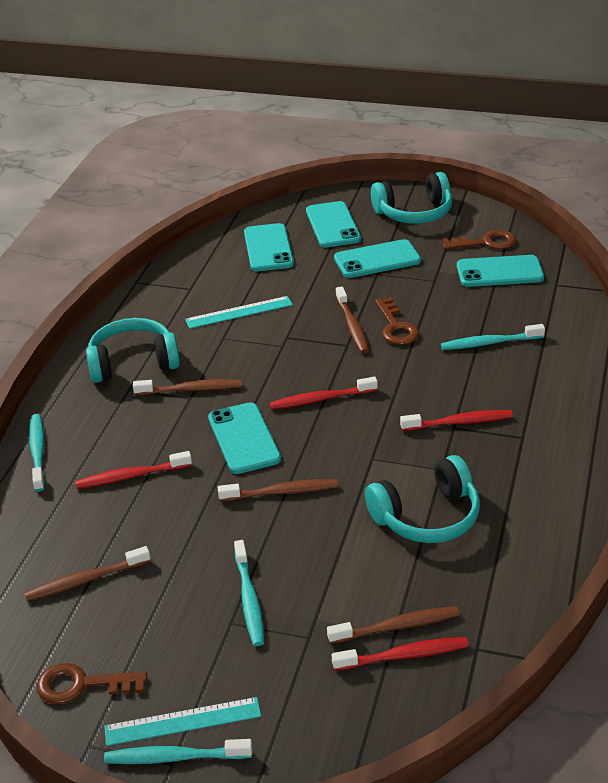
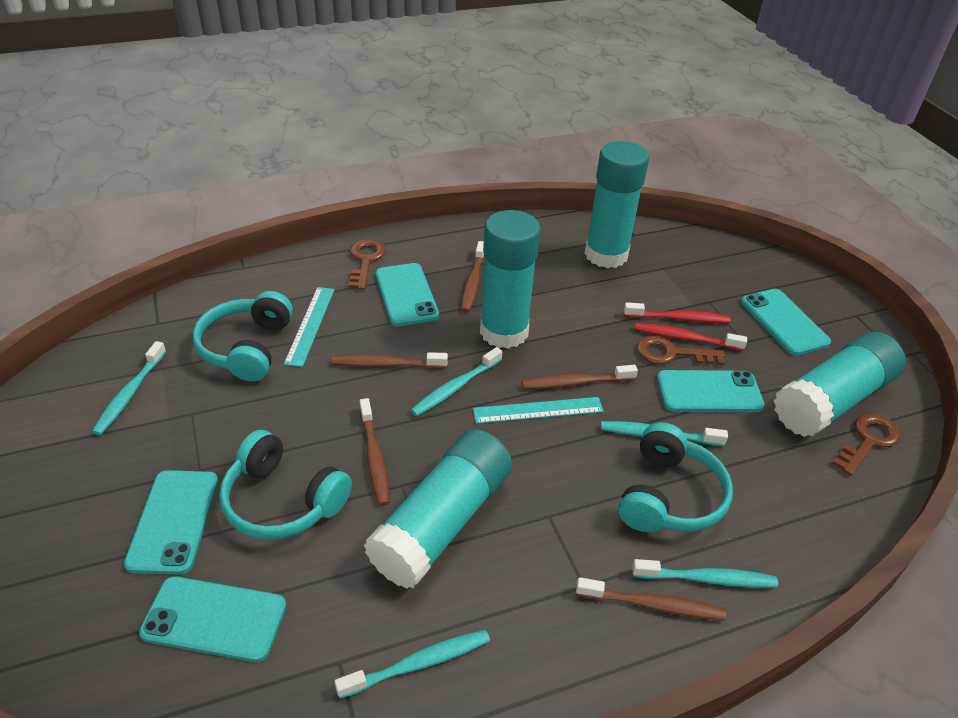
red toothbrush: 4 -> 2
turquoise glue stick: 0 -> 4
turquoise toothbrush: 4 -> 5

